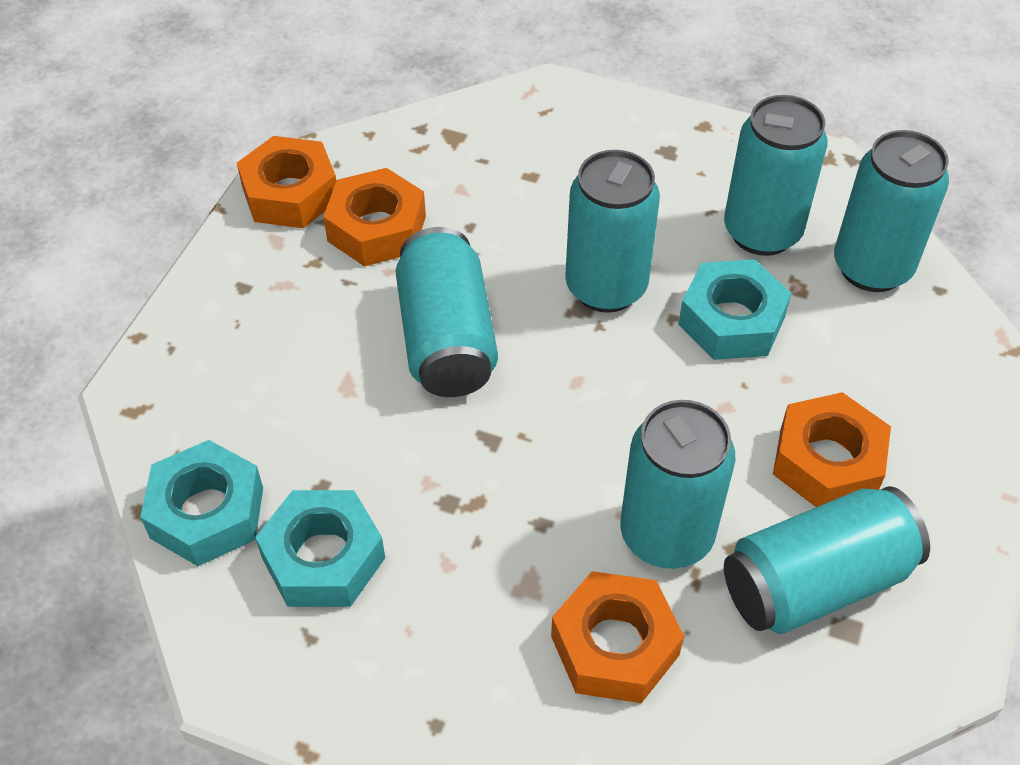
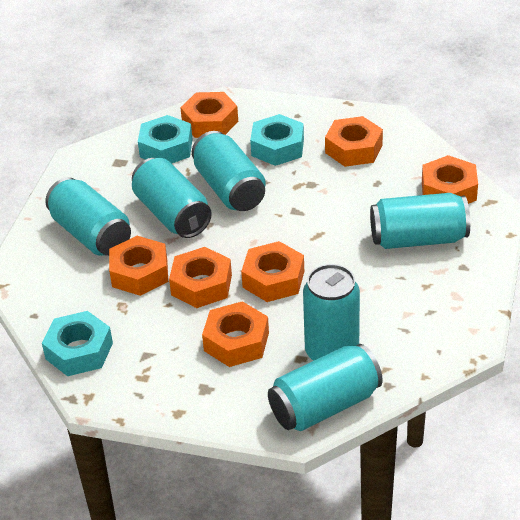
orange nut: 4 -> 7

